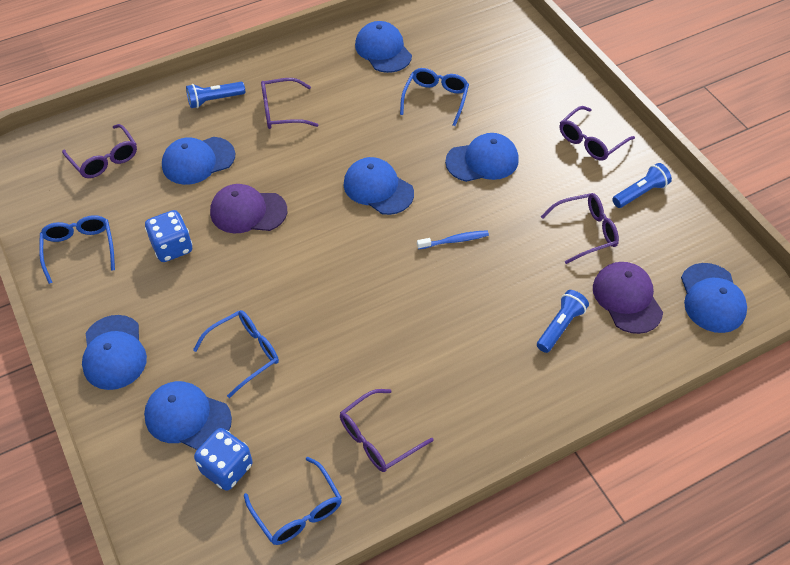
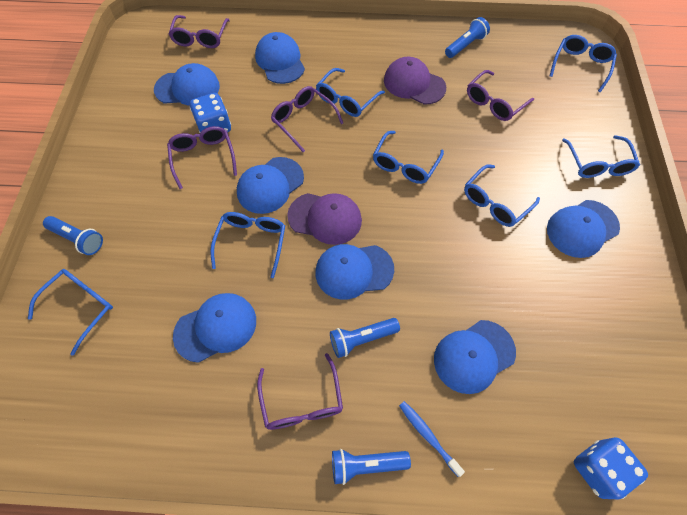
blue flashlight: 3 -> 4
blue glasses: 4 -> 7

